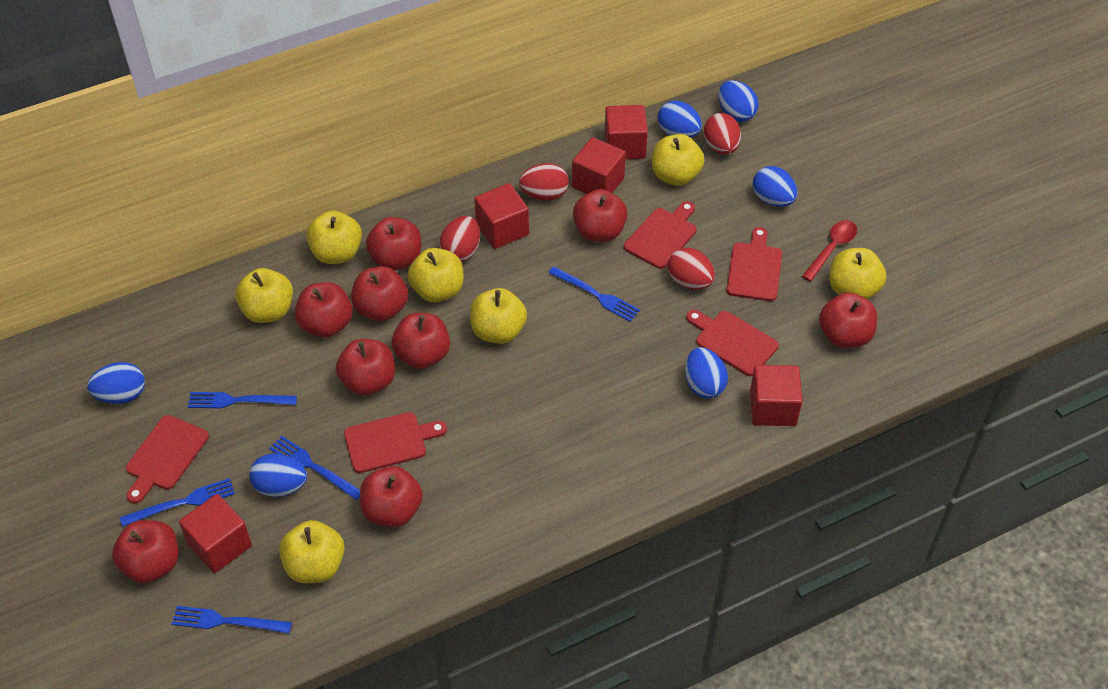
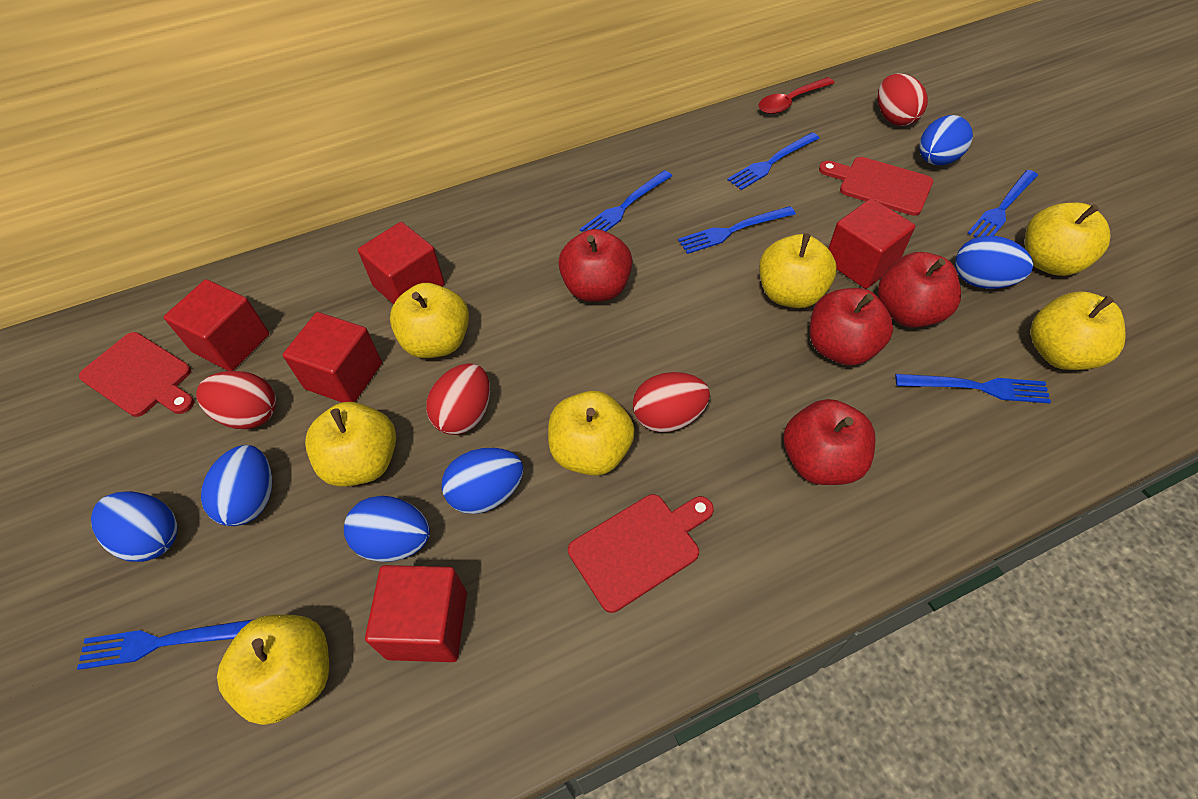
blue fork: 5 -> 6
red apple: 9 -> 4
red cutting board: 5 -> 3

